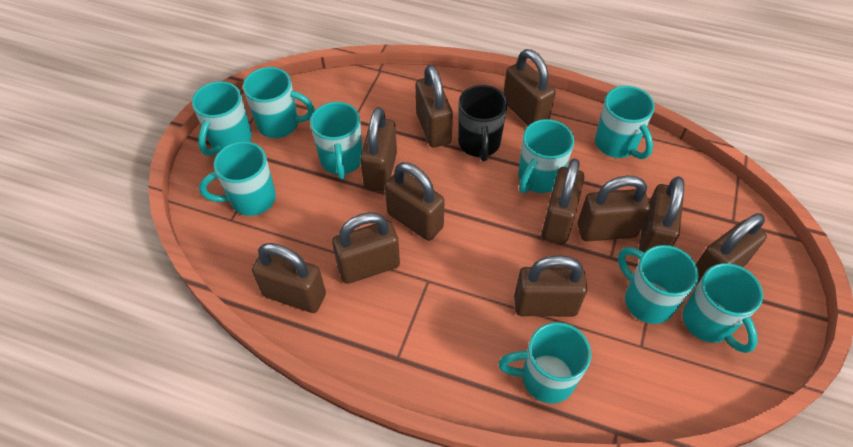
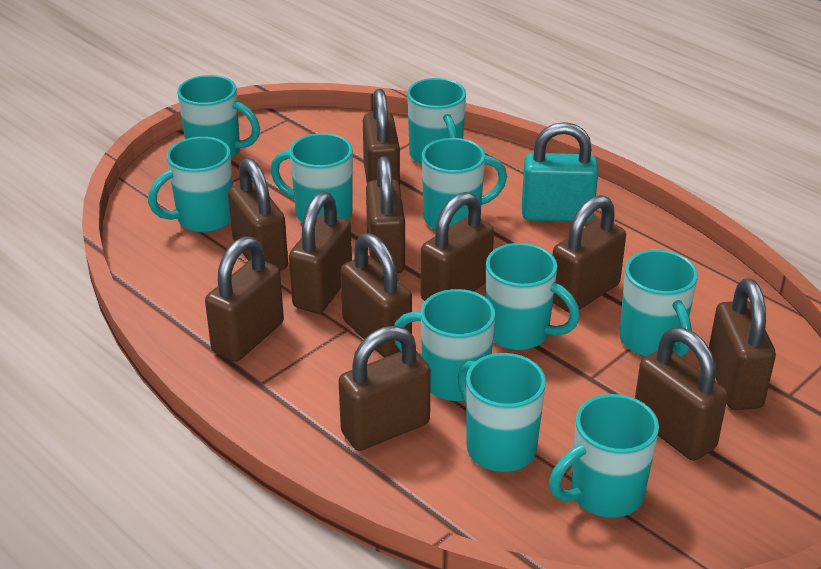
black mug: 1 -> 0
turquoise mug: 9 -> 10
turquoise padlock: 0 -> 1

